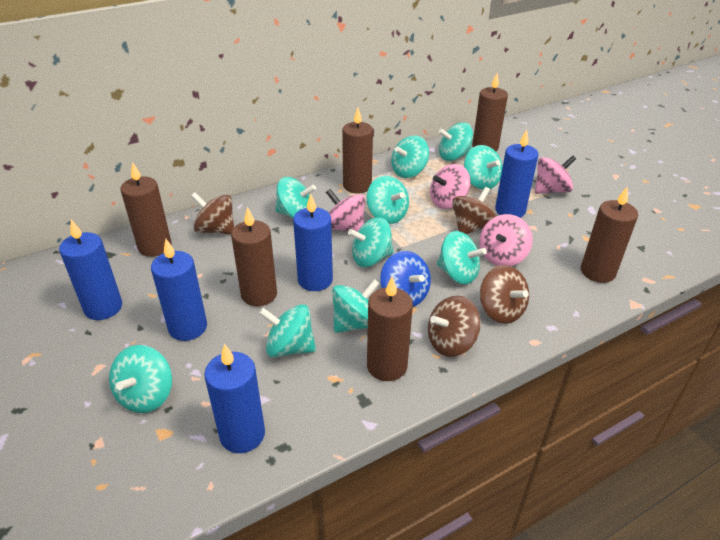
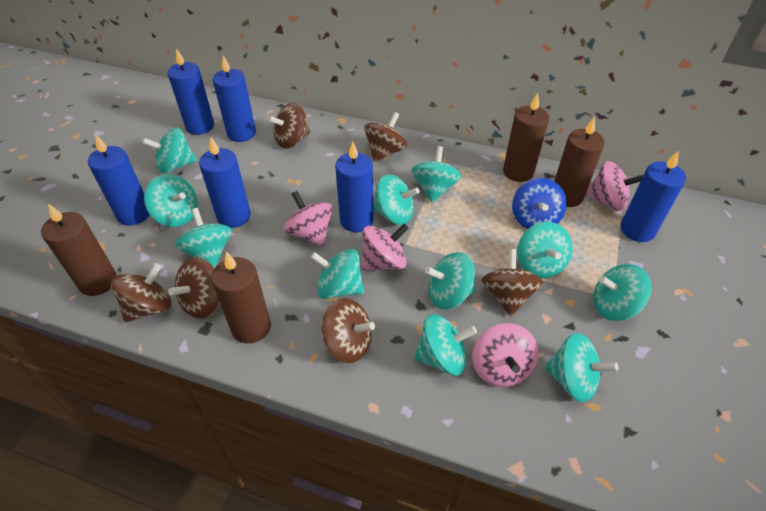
blue candle: 5 -> 6
brown candle: 6 -> 4
brown spinning top: 4 -> 6
turquoise spinning top: 10 -> 11

